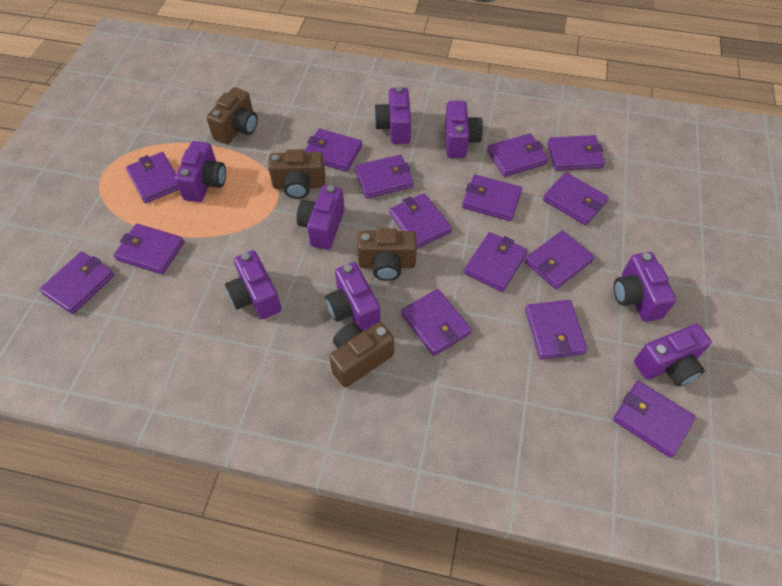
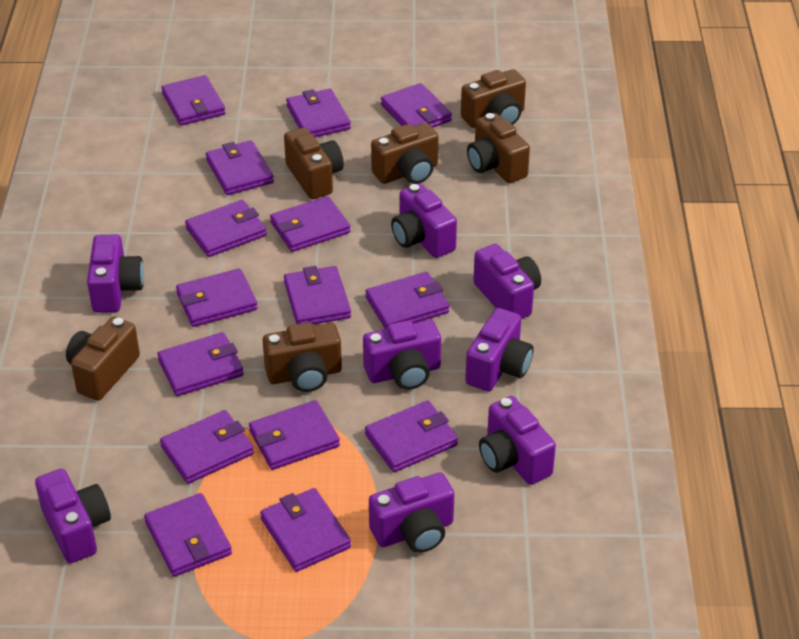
brown camera: 4 -> 6

